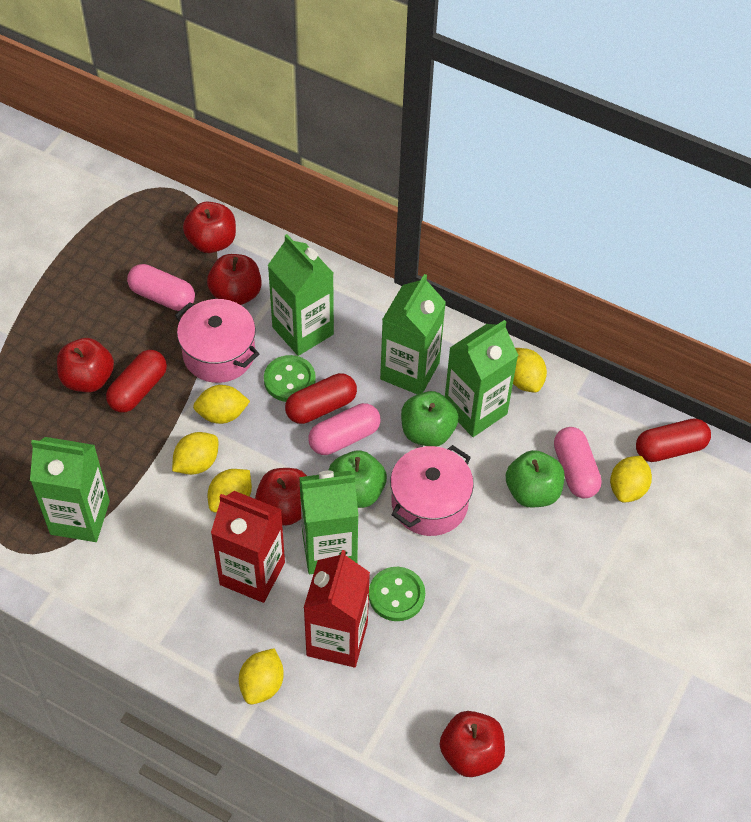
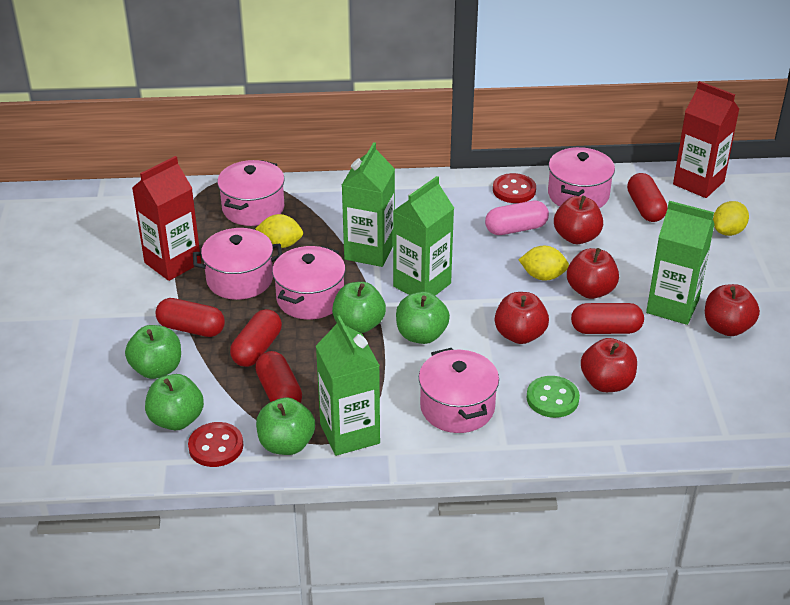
green apple: 3 -> 5
green button: 2 -> 1
green carton: 5 -> 4
pink capsule: 3 -> 1
pink pot: 2 -> 5
red button: 0 -> 2
red capsule: 3 -> 5
yellow lemon: 6 -> 3

